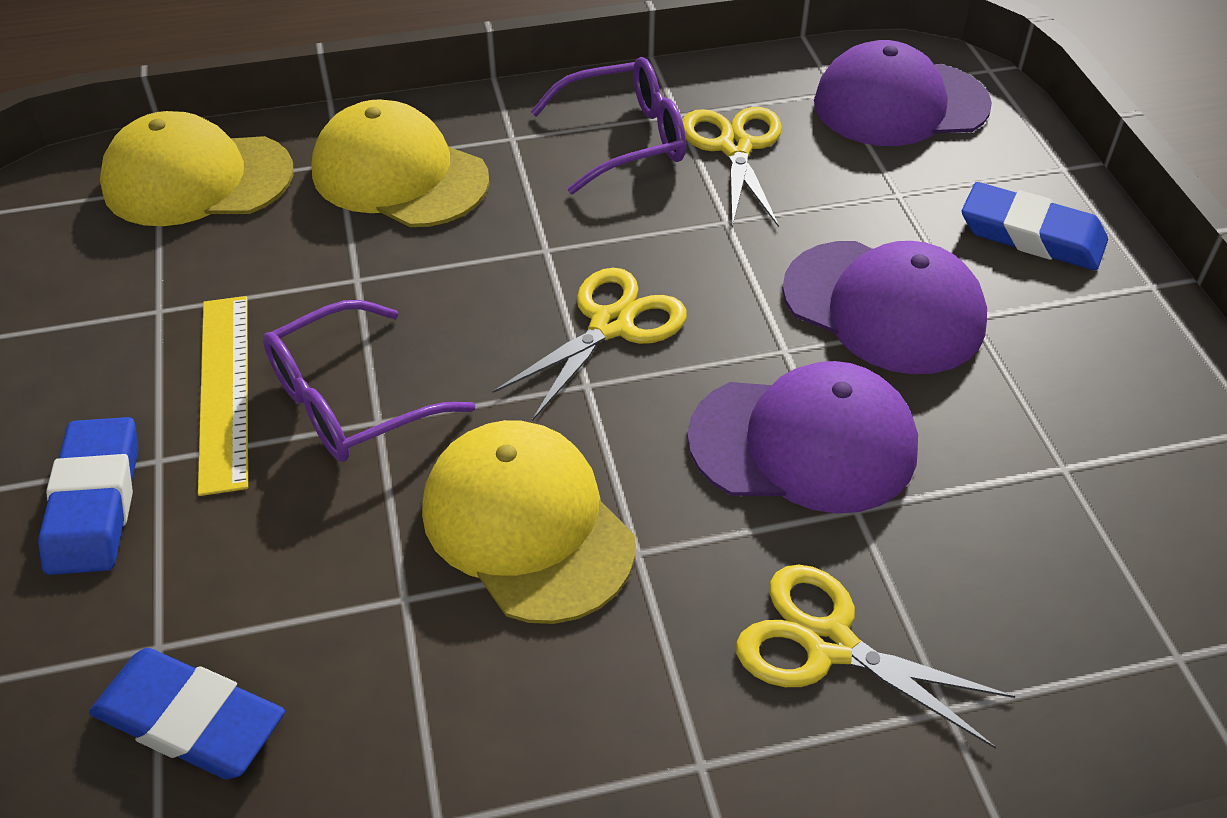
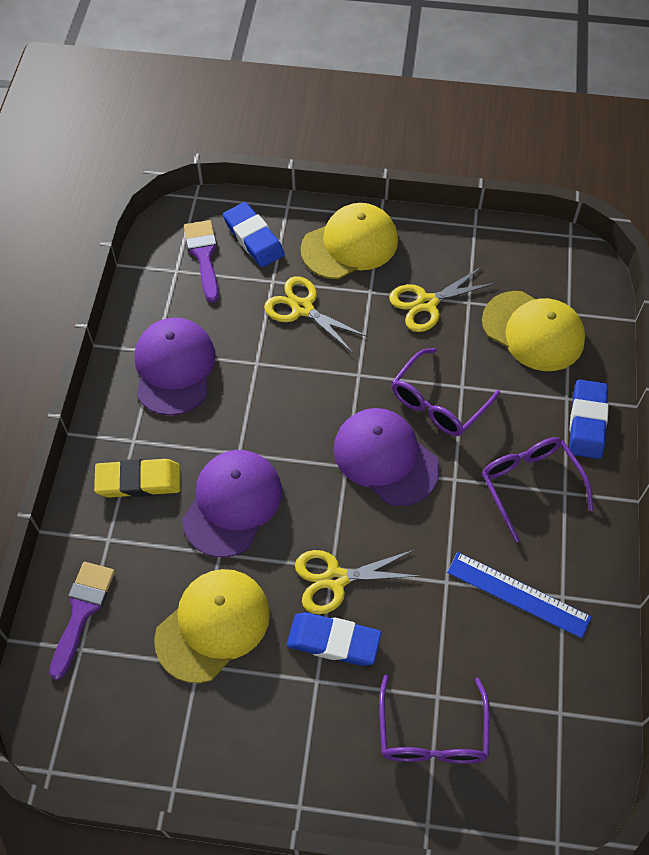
blue ruler: 0 -> 1
purple brush: 0 -> 2
purple glasses: 2 -> 3
yellow eraser: 0 -> 1
yellow ruler: 1 -> 0

